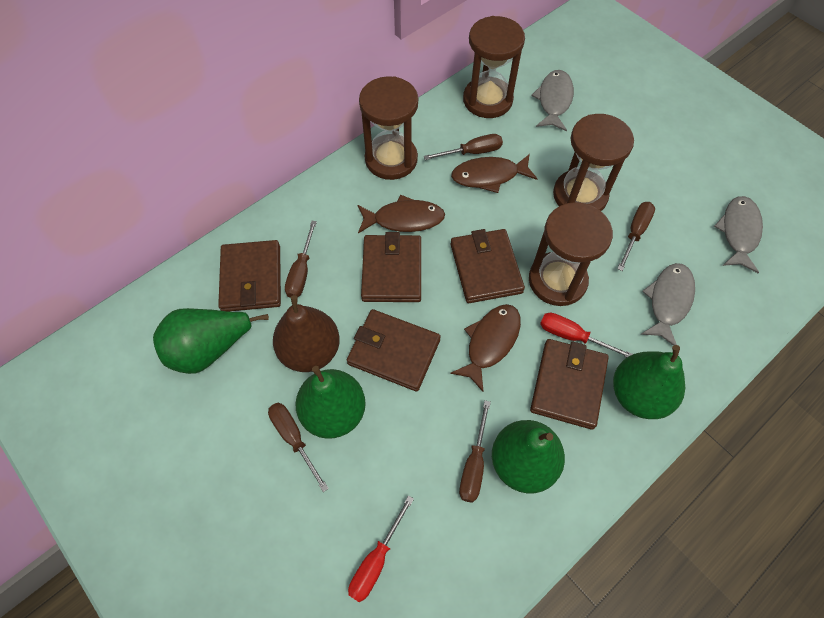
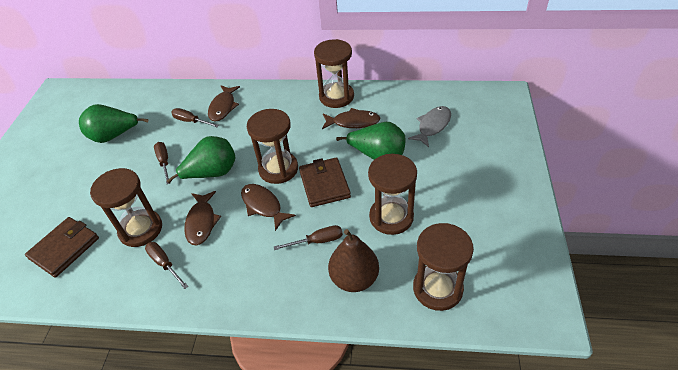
brown fish: 3 -> 4
brown hourglass: 4 -> 5
brown screwdriver: 5 -> 4
brown wallet: 5 -> 2
green pear: 4 -> 3
grey fish: 3 -> 1
red screwdriver: 2 -> 0

